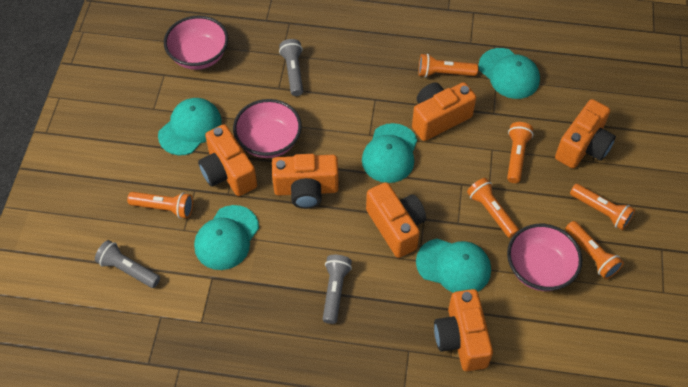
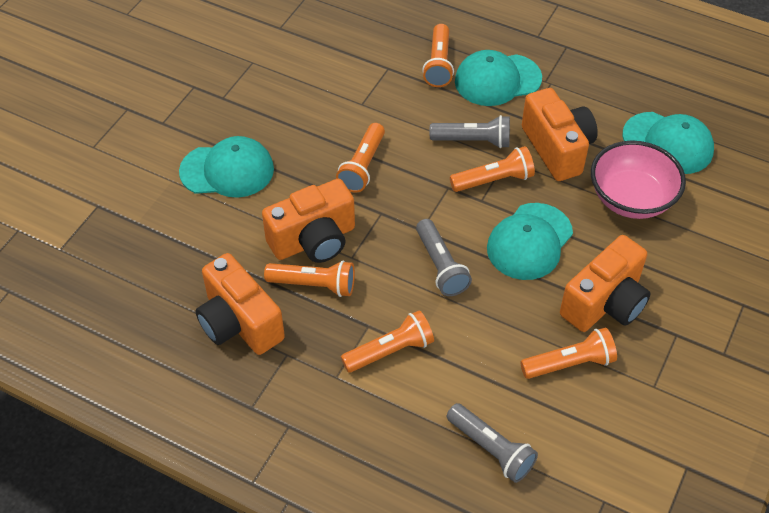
orange camera: 6 -> 4
pink bowl: 3 -> 1
turquoise cap: 5 -> 4

